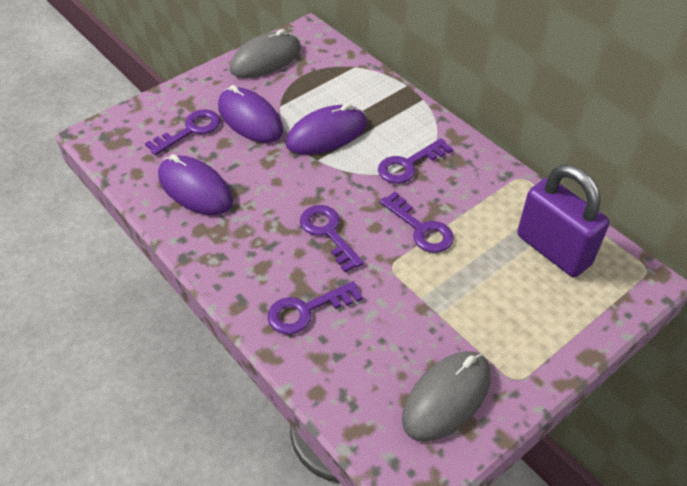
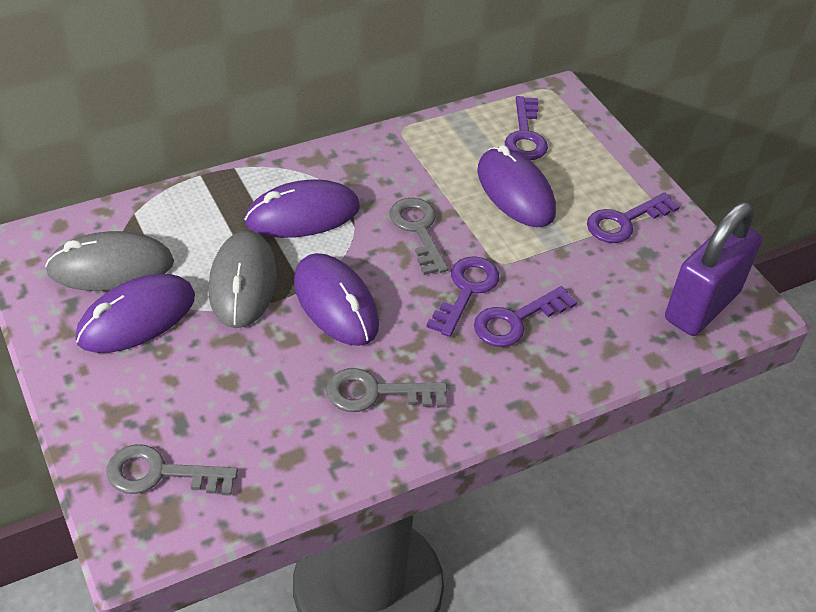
grey key: 0 -> 3
purple key: 5 -> 4
purple mouse: 3 -> 4

